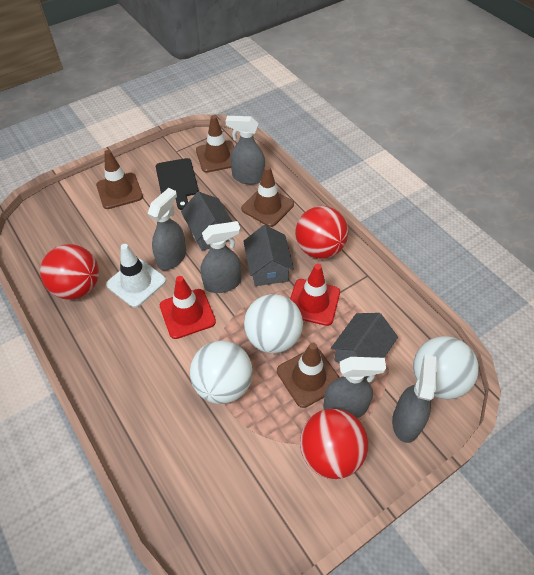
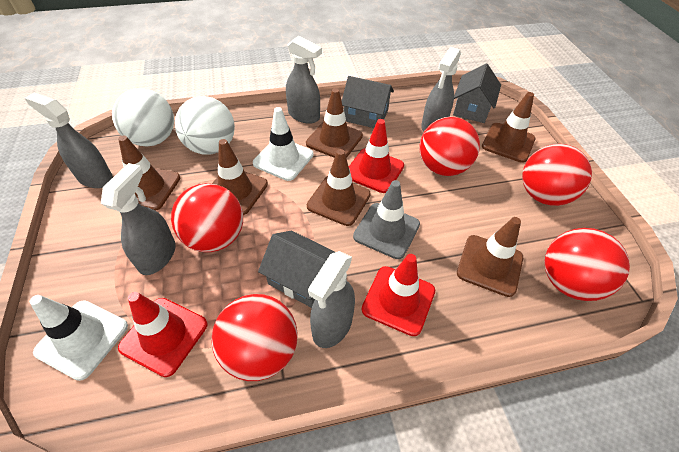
black cutting board: 1 -> 0
brown traffic cone: 4 -> 6
grey traffic cone: 0 -> 1
red ball: 3 -> 5
red traffic cone: 2 -> 3
white ball: 3 -> 2
white traffic cone: 1 -> 2

